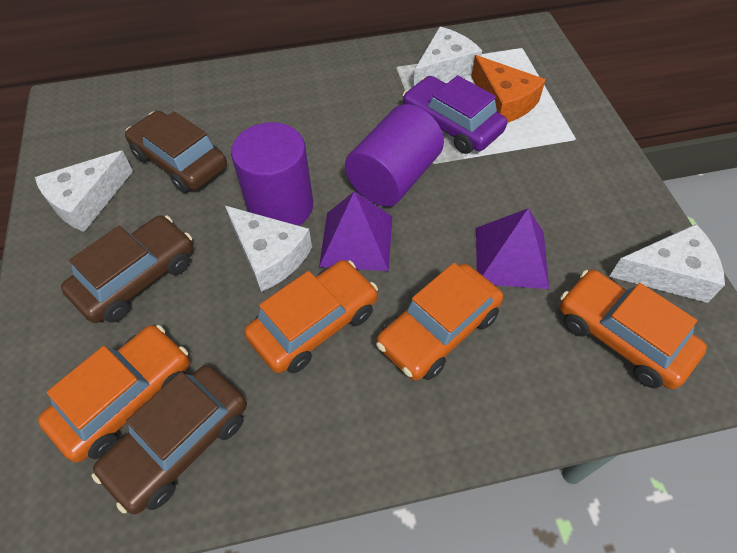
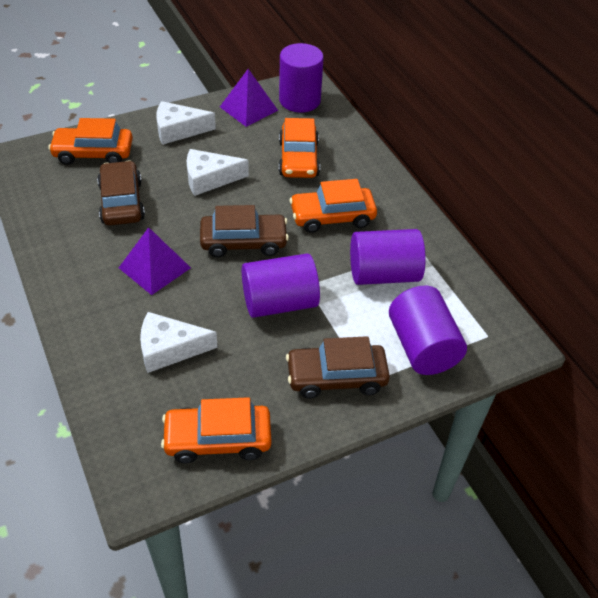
orange cheese: 1 -> 0
purple car: 1 -> 0
purple cylinder: 2 -> 4
white cheese: 4 -> 3

